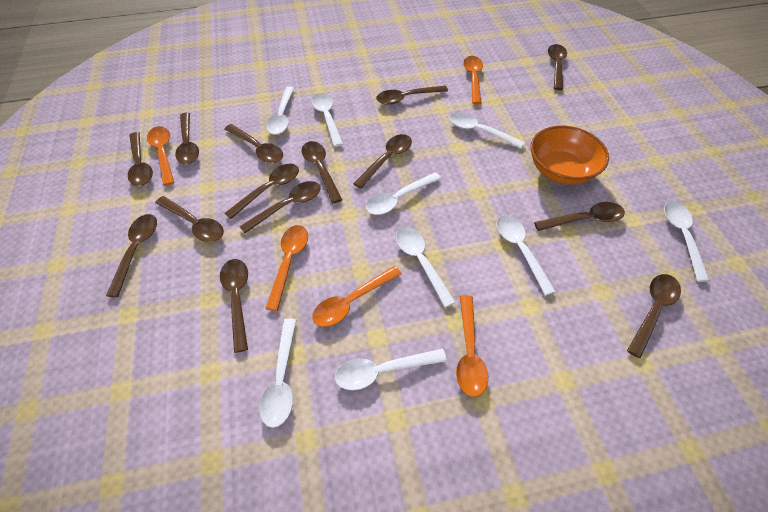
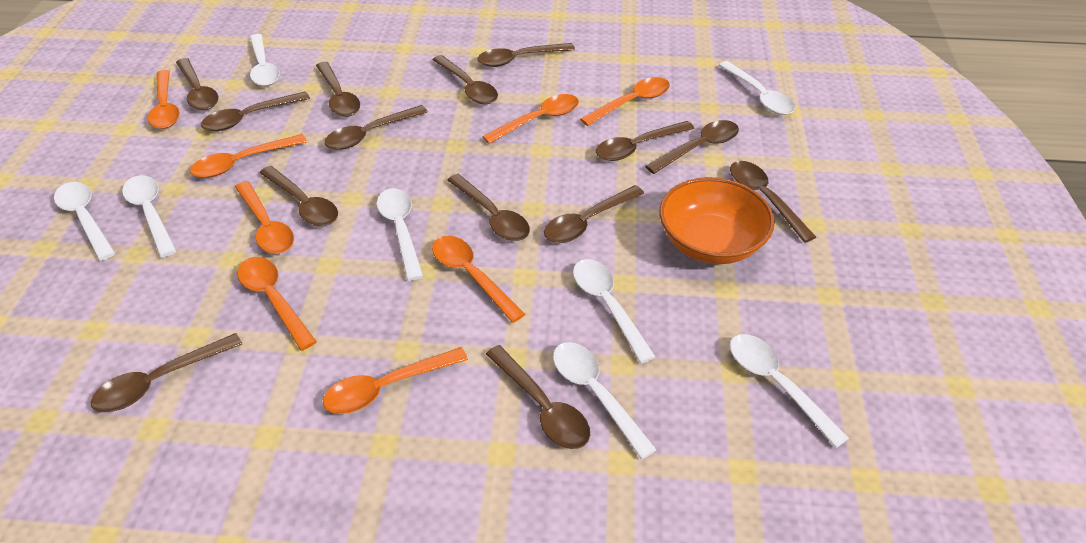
orange spoon: 5 -> 8
white spoon: 9 -> 8

